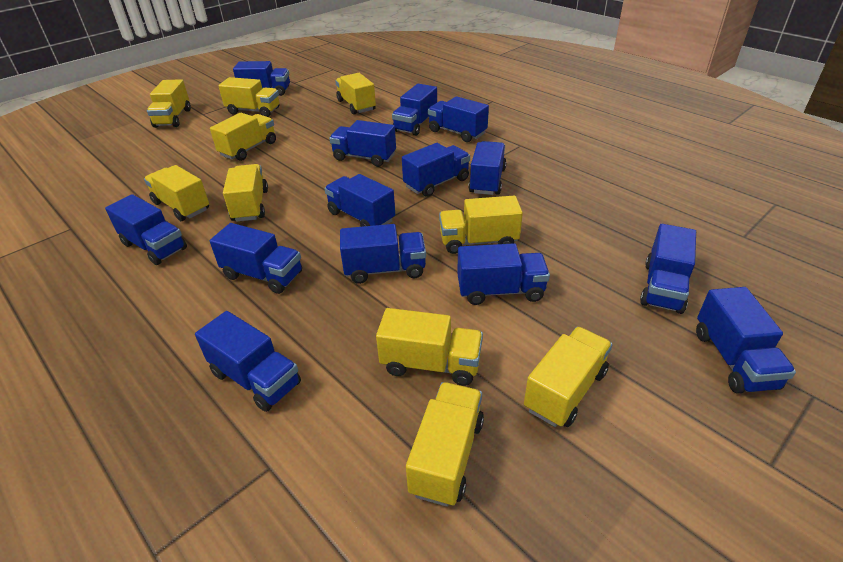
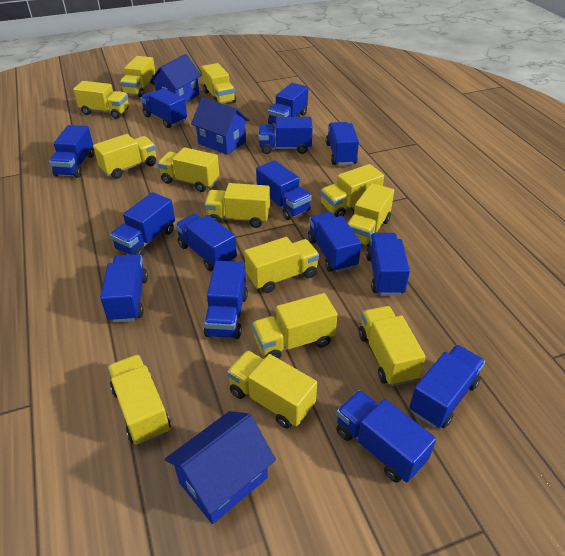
blue house: 0 -> 3
yellow truck: 10 -> 13

